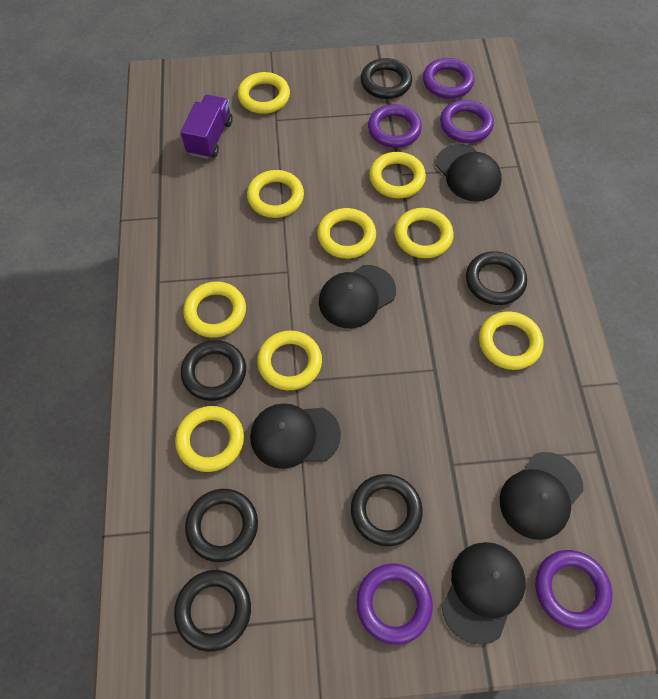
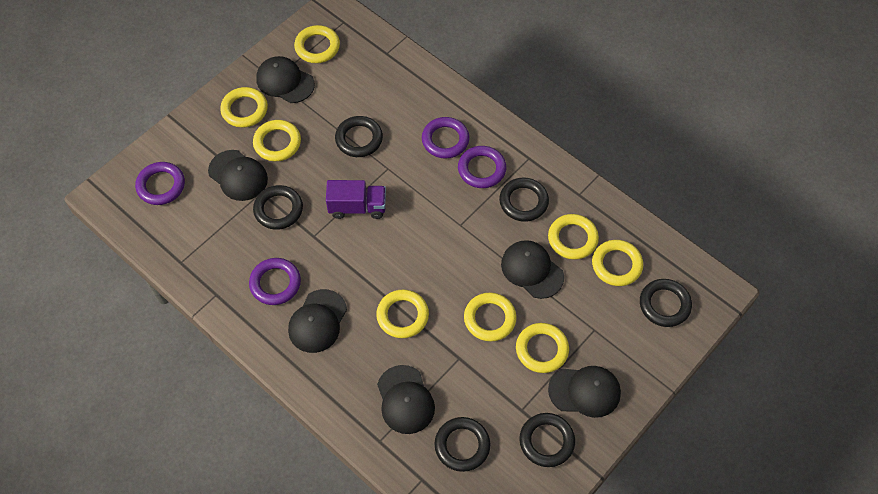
black cap: 5 -> 6
purple ring: 5 -> 4
yellow ring: 9 -> 8

